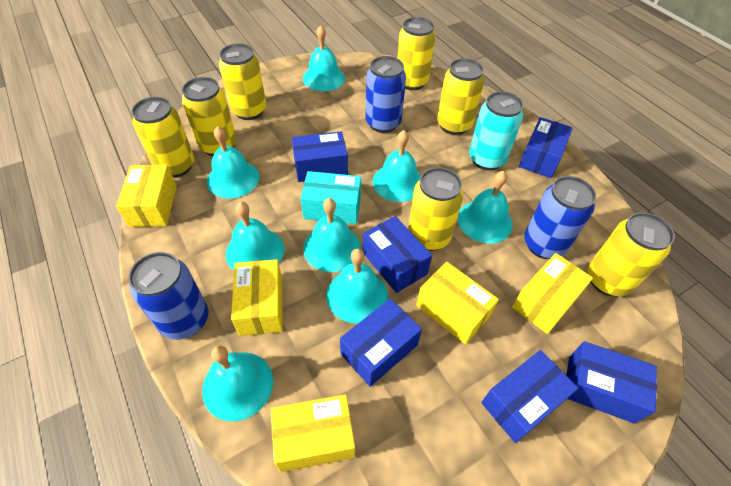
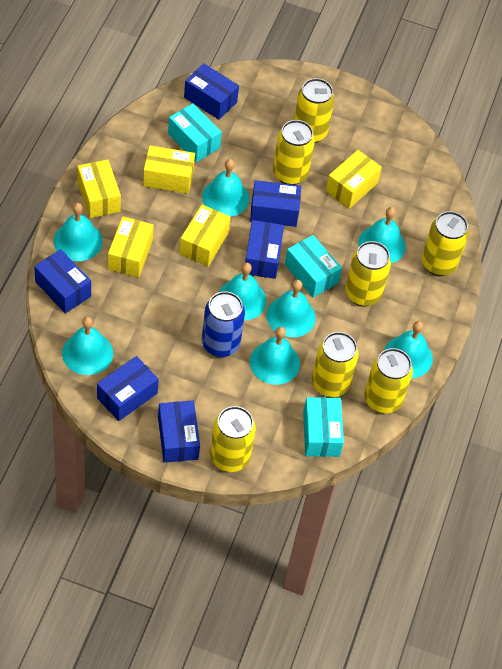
blue can: 3 -> 1
turquoise box: 1 -> 3
turquoise can: 1 -> 0

